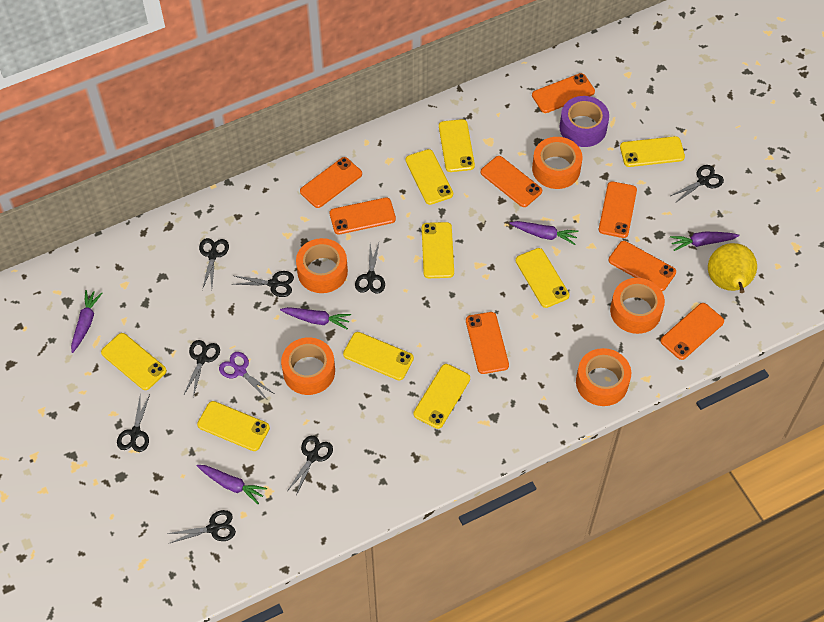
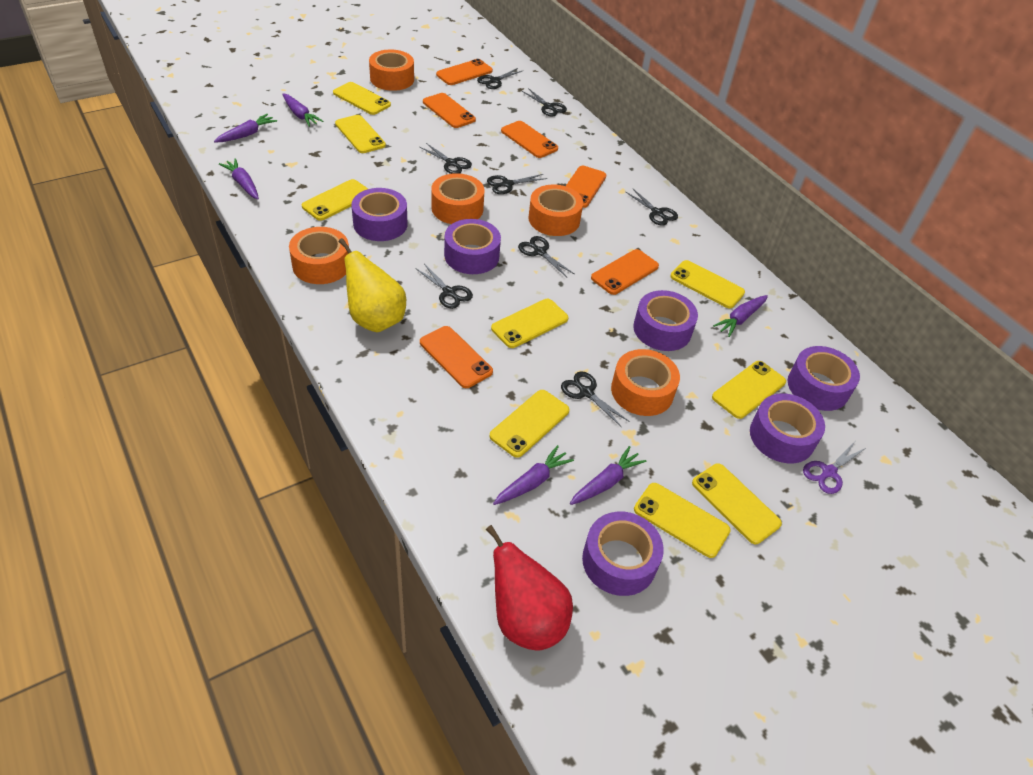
orange phone: 8 -> 6
purple carrot: 5 -> 6
purple tape: 1 -> 6
red pear: 0 -> 1

